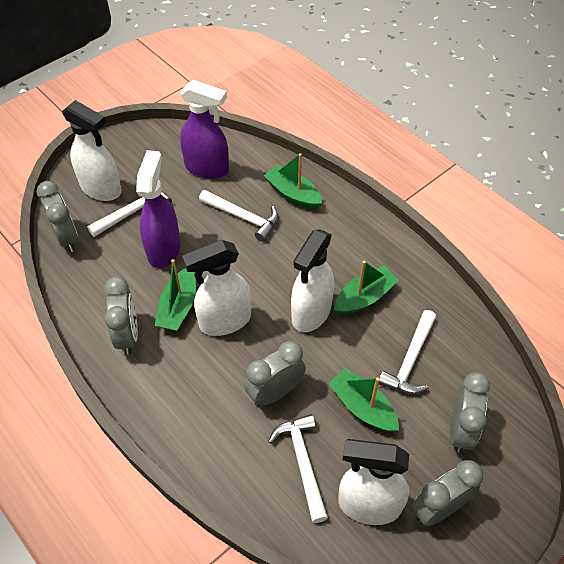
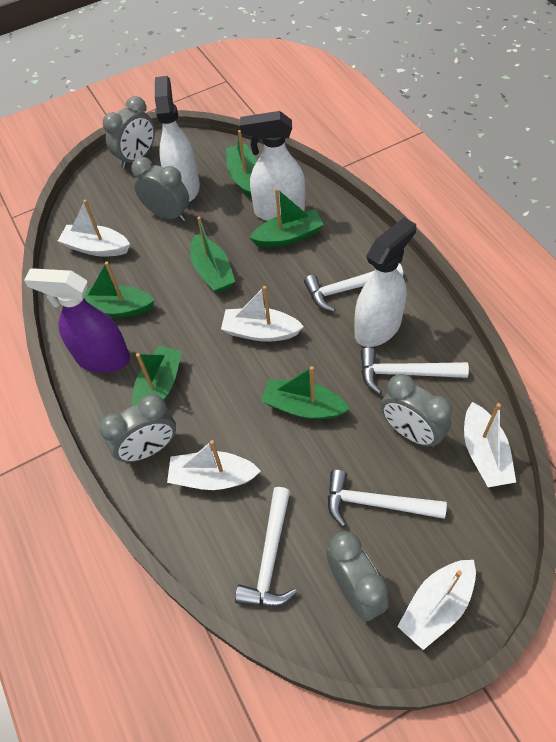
green boat: 4 -> 6
purple spray bottle: 2 -> 1
white boat: 0 -> 5
white spray bottle: 4 -> 3

